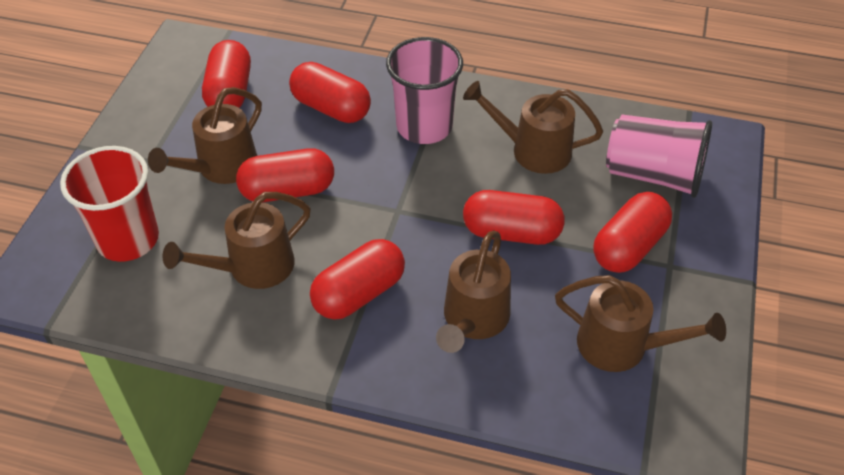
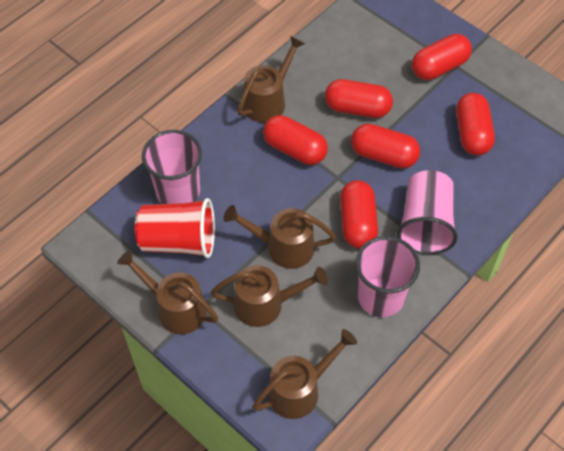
pink cup: 2 -> 3

